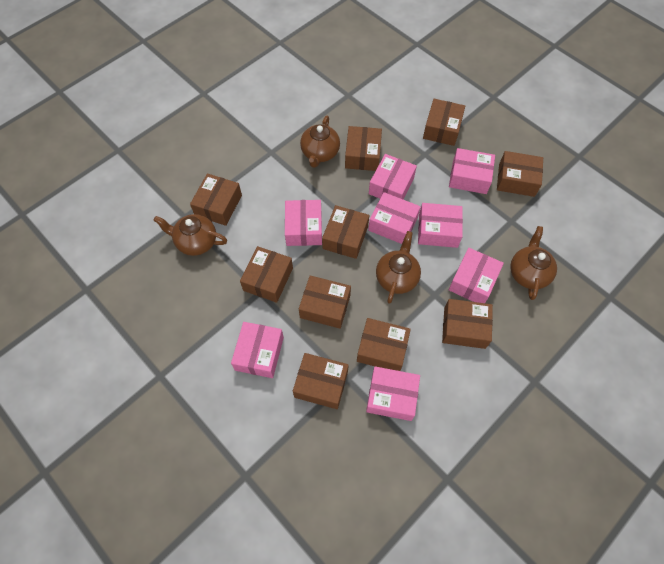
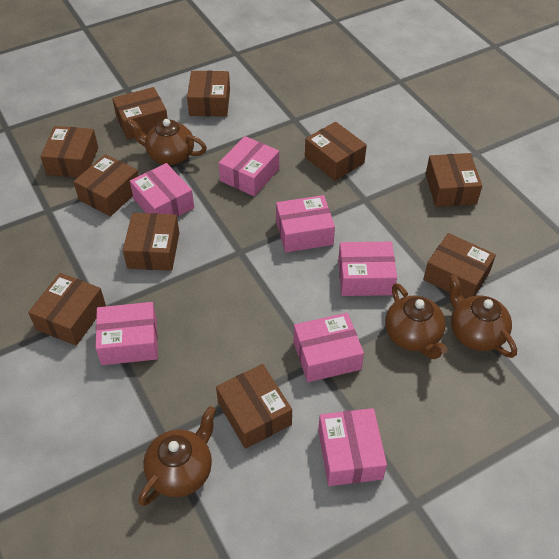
pink box: 8 -> 7

